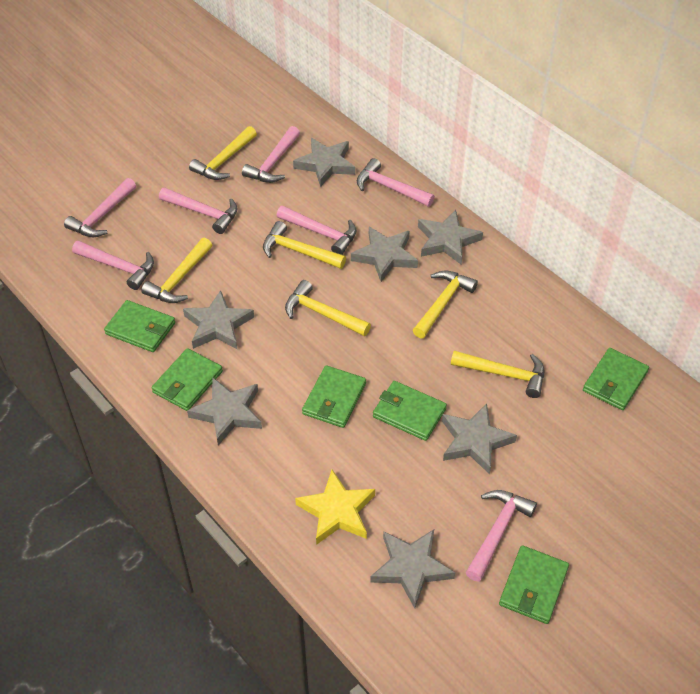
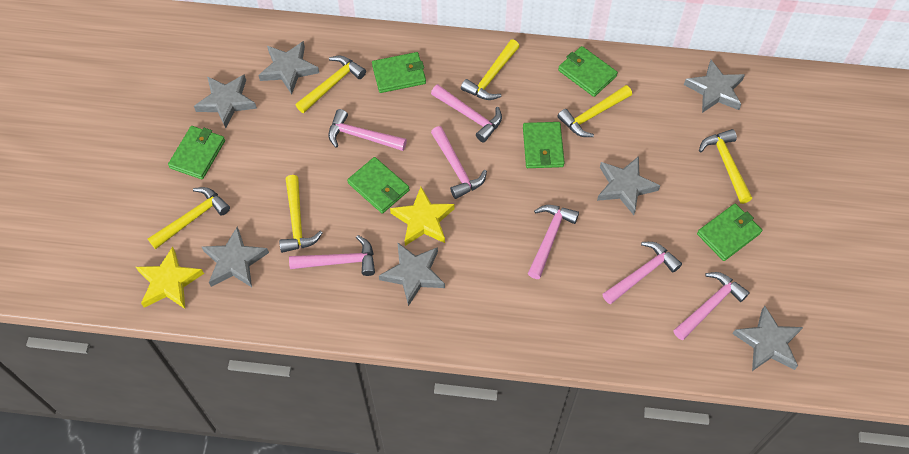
yellow star: 1 -> 2

